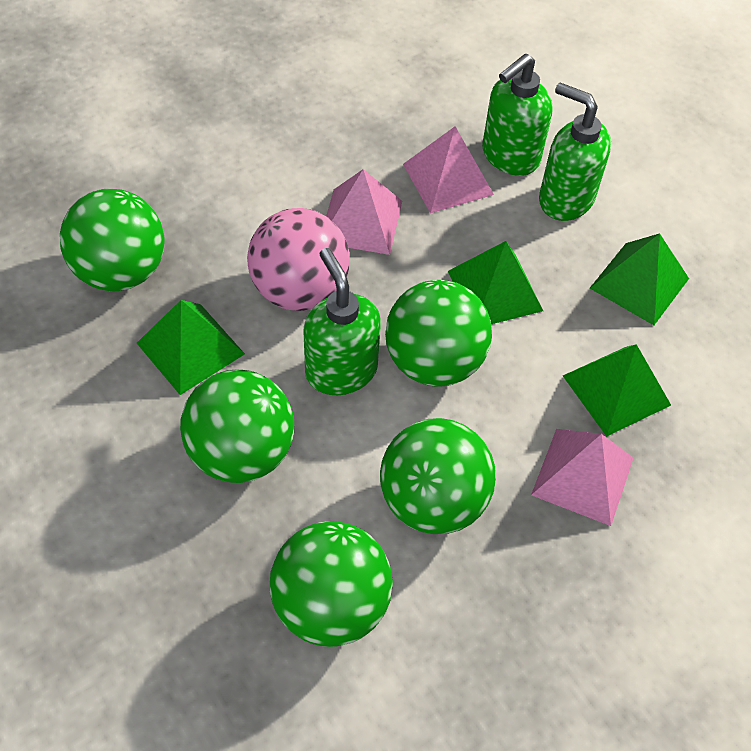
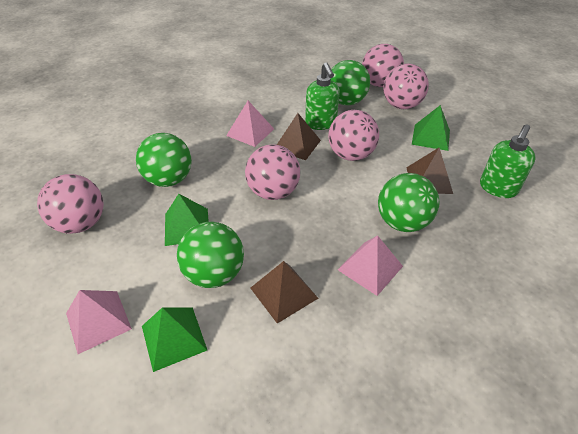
brown pyramid: 0 -> 3
green ball: 5 -> 4
green pyramid: 4 -> 3
green soap dispenser: 3 -> 2
pink ball: 1 -> 5

